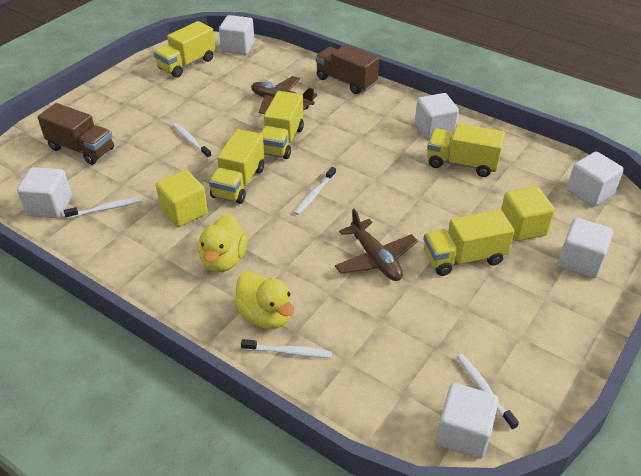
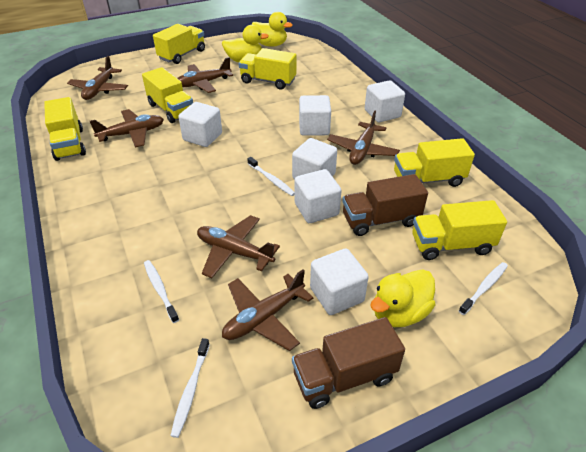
brown plane: 2 -> 6
white toothbrush: 5 -> 4
yellow cube: 2 -> 0
yellow duck: 2 -> 3
yellow truck: 5 -> 6

